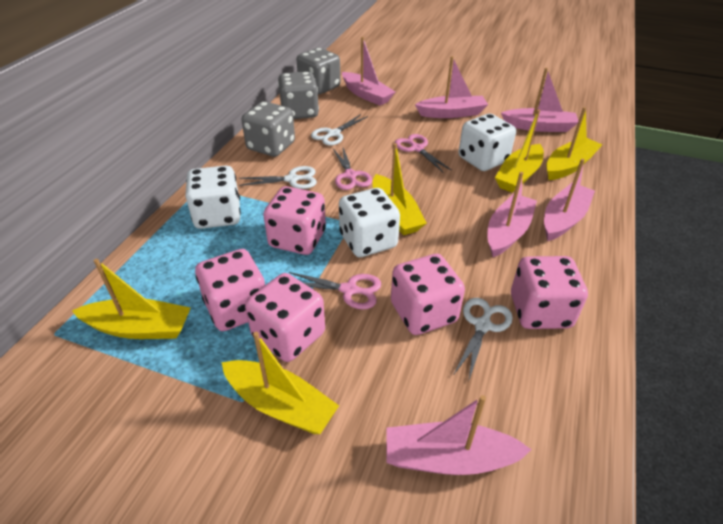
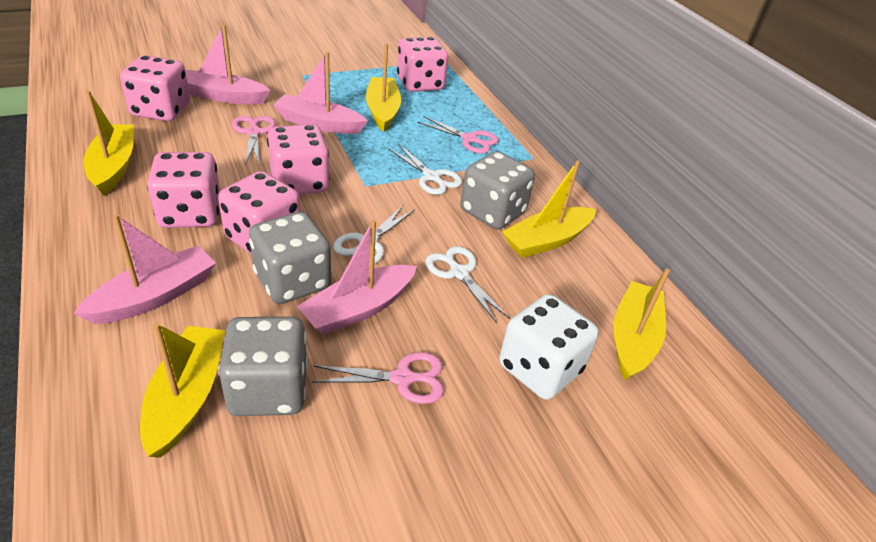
pink boat: 6 -> 4
white dice: 3 -> 1

